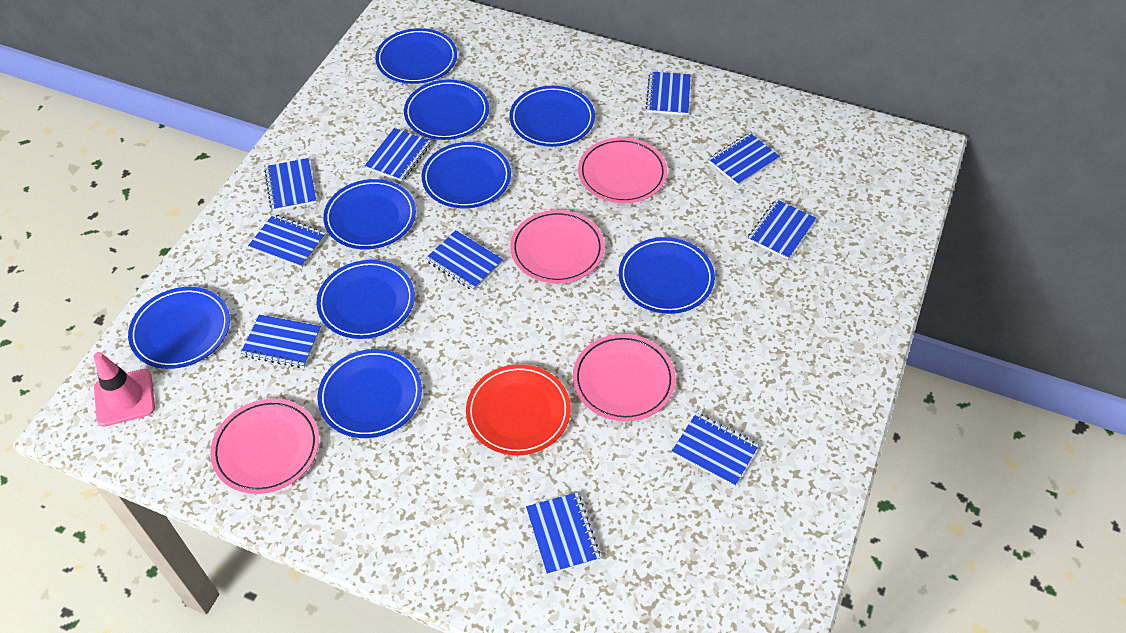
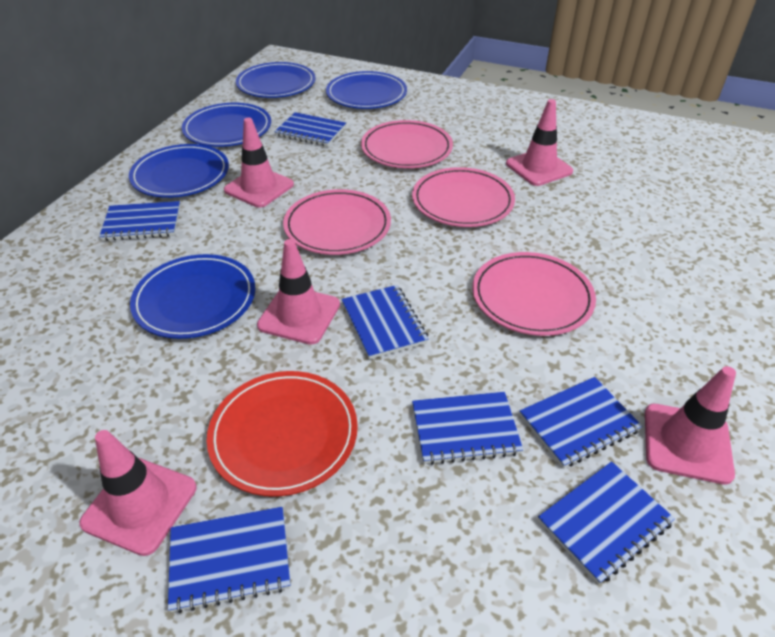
blue notebook: 10 -> 7
blue plate: 9 -> 5
pink traffic cone: 1 -> 5

